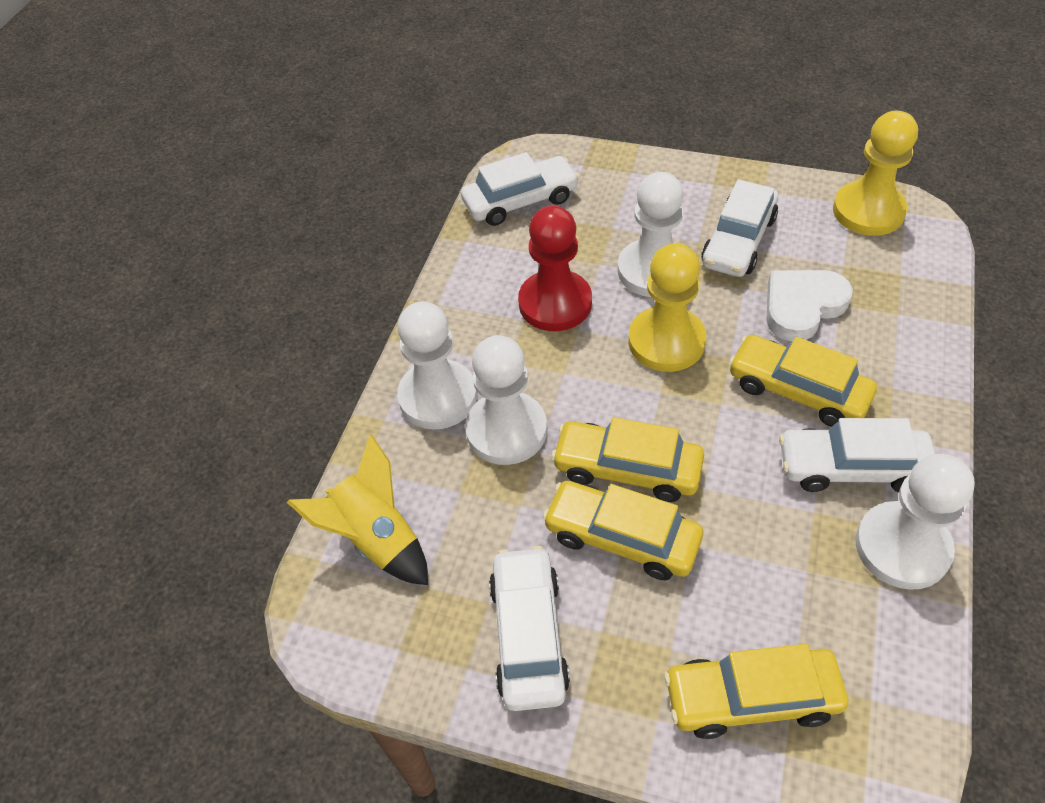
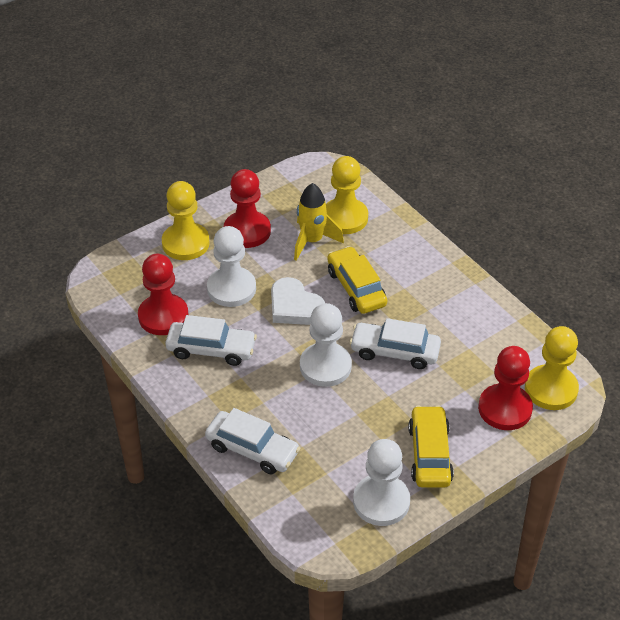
red pawn: 1 -> 3
white car: 4 -> 3
white pawn: 4 -> 3
yellow car: 4 -> 2
yellow pawn: 2 -> 3

